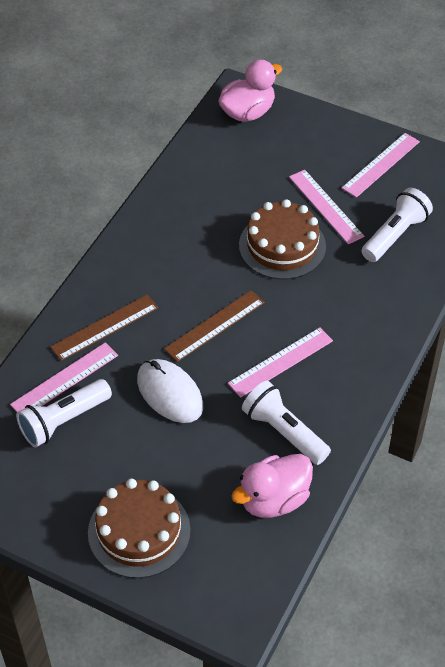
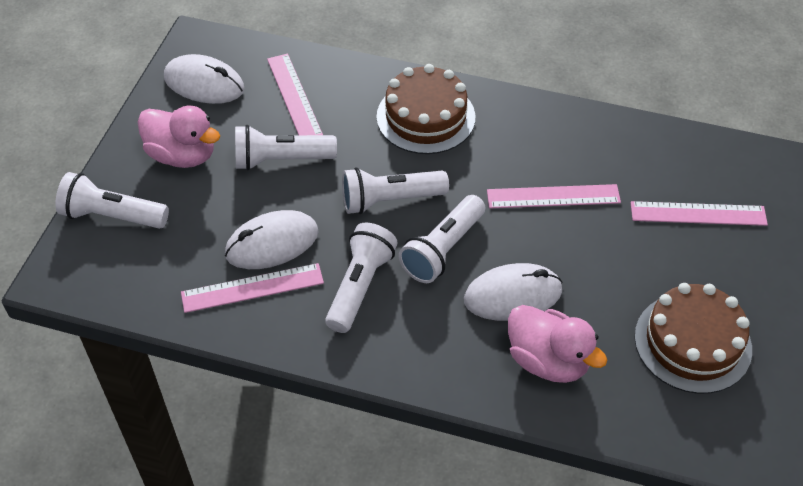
brown ruler: 2 -> 0
white flashlight: 3 -> 5
white mouse: 1 -> 3

